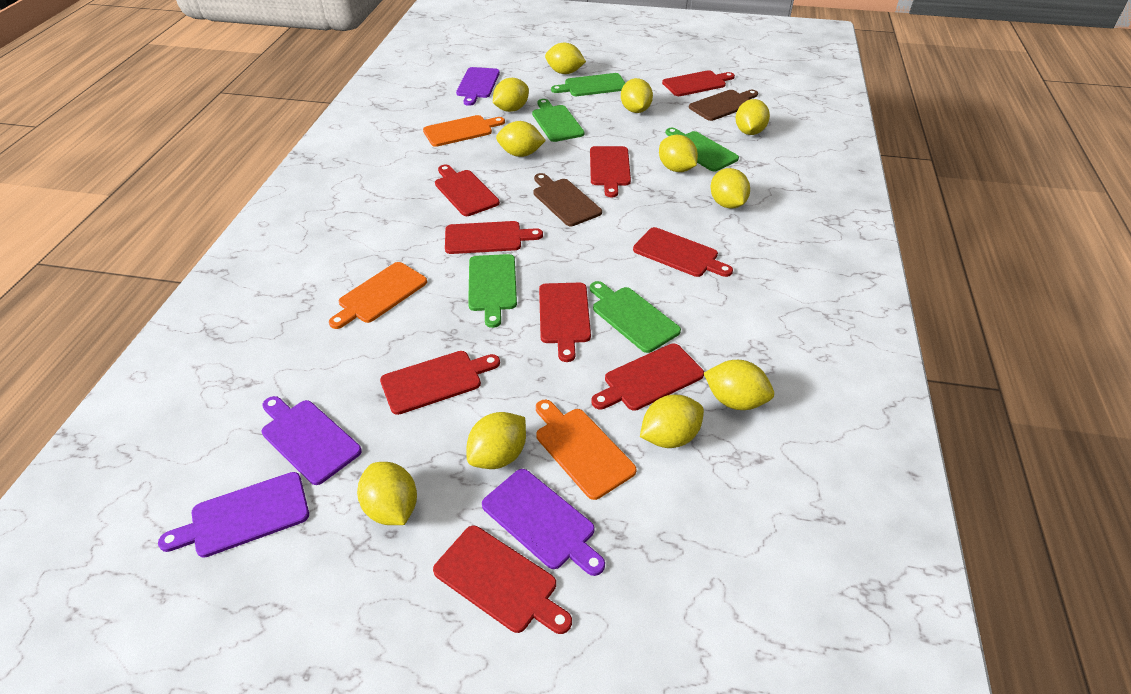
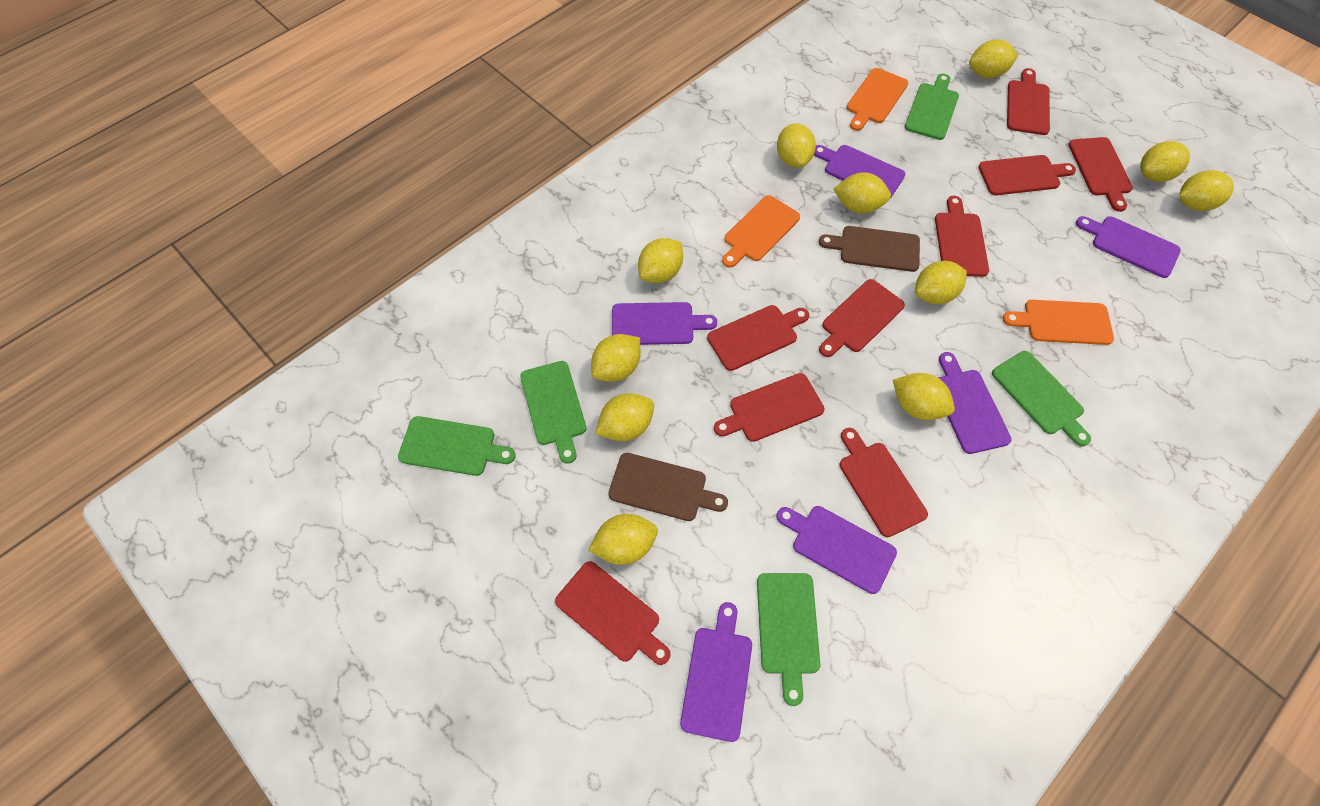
purple cutting board: 4 -> 6

